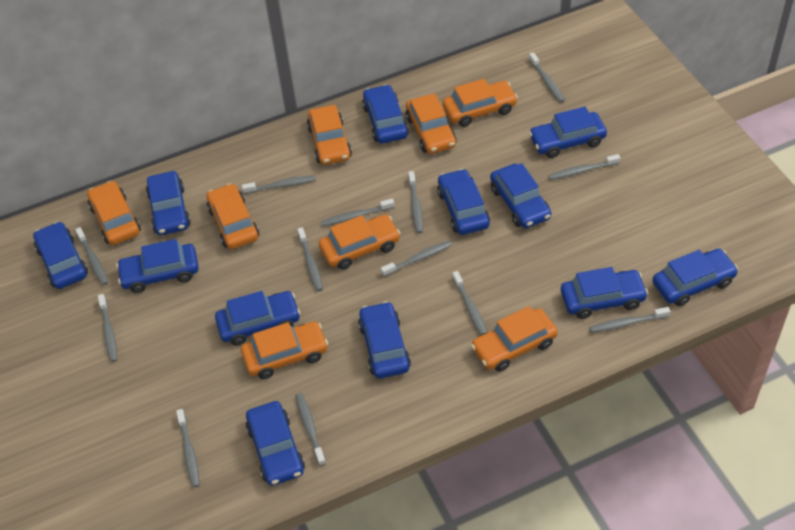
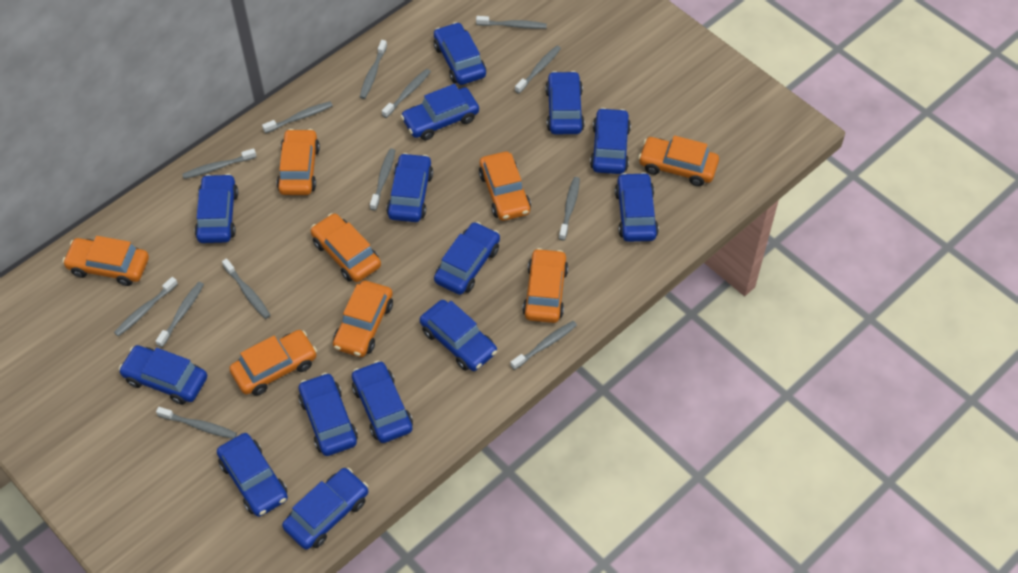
blue car: 12 -> 14

